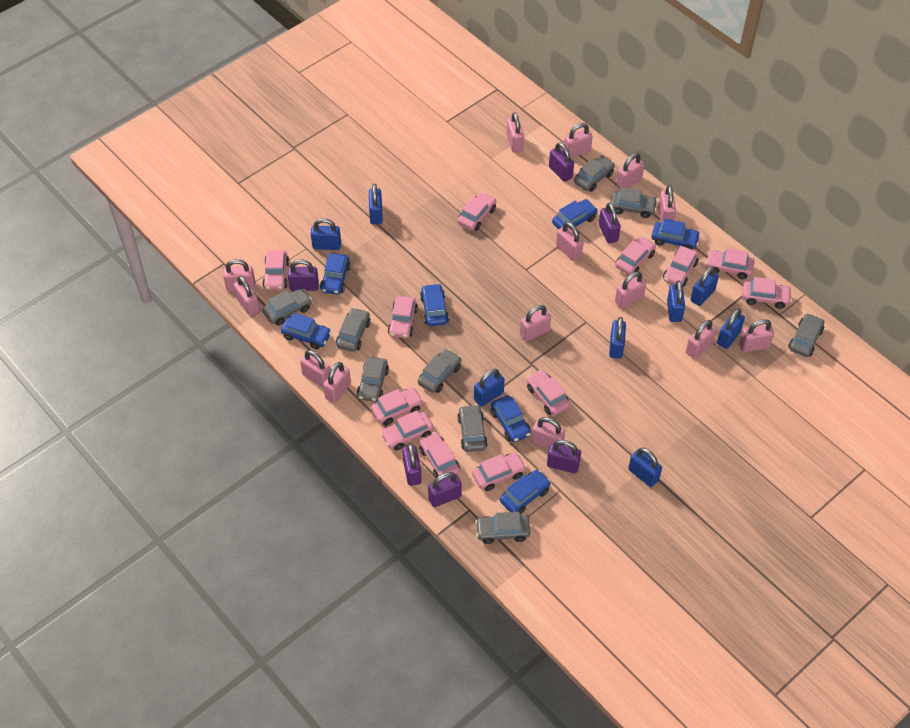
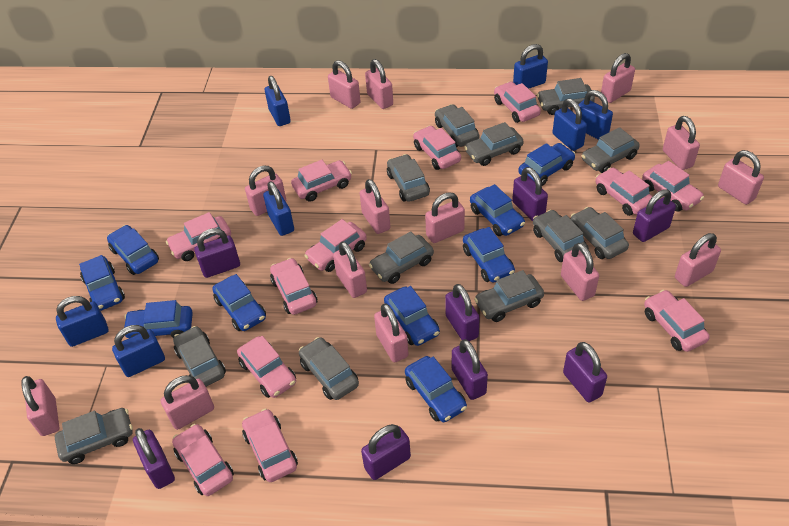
blue car: 7 -> 9
blue padlock: 8 -> 7
grey car: 9 -> 12
purple padlock: 6 -> 8

